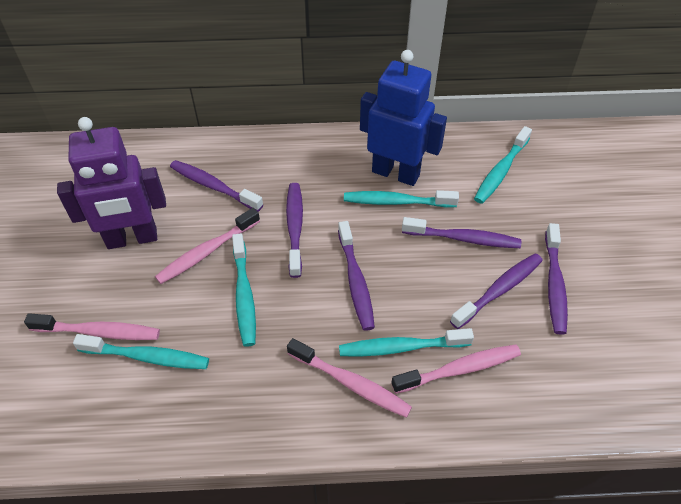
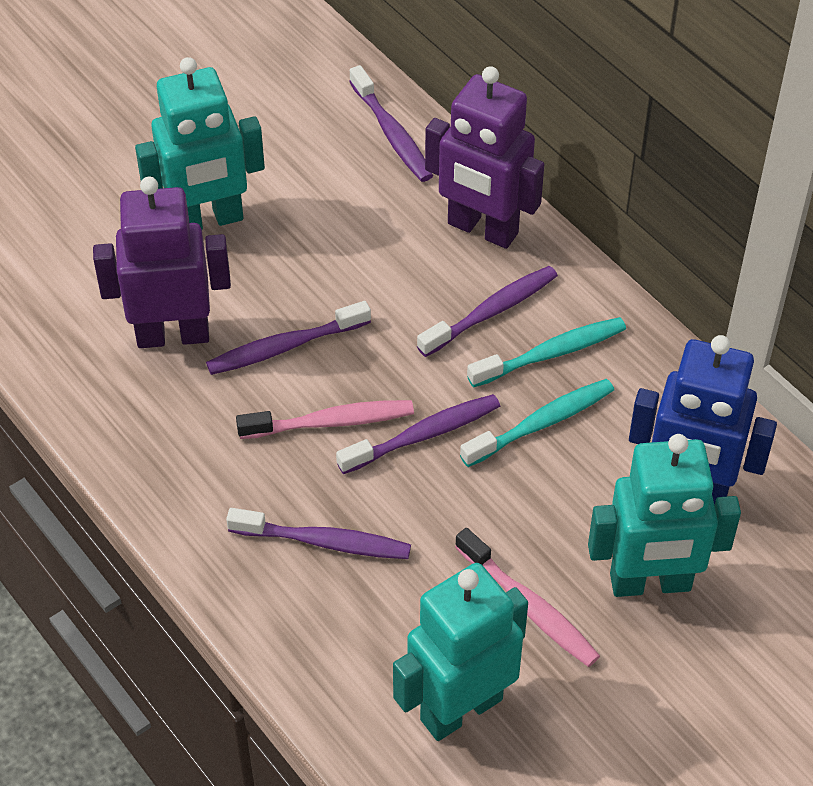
pink toothbrush: 4 -> 2
purple robot: 1 -> 2
purple toothbrush: 6 -> 5
turquoise robot: 0 -> 3
turquoise toothbrush: 5 -> 2

